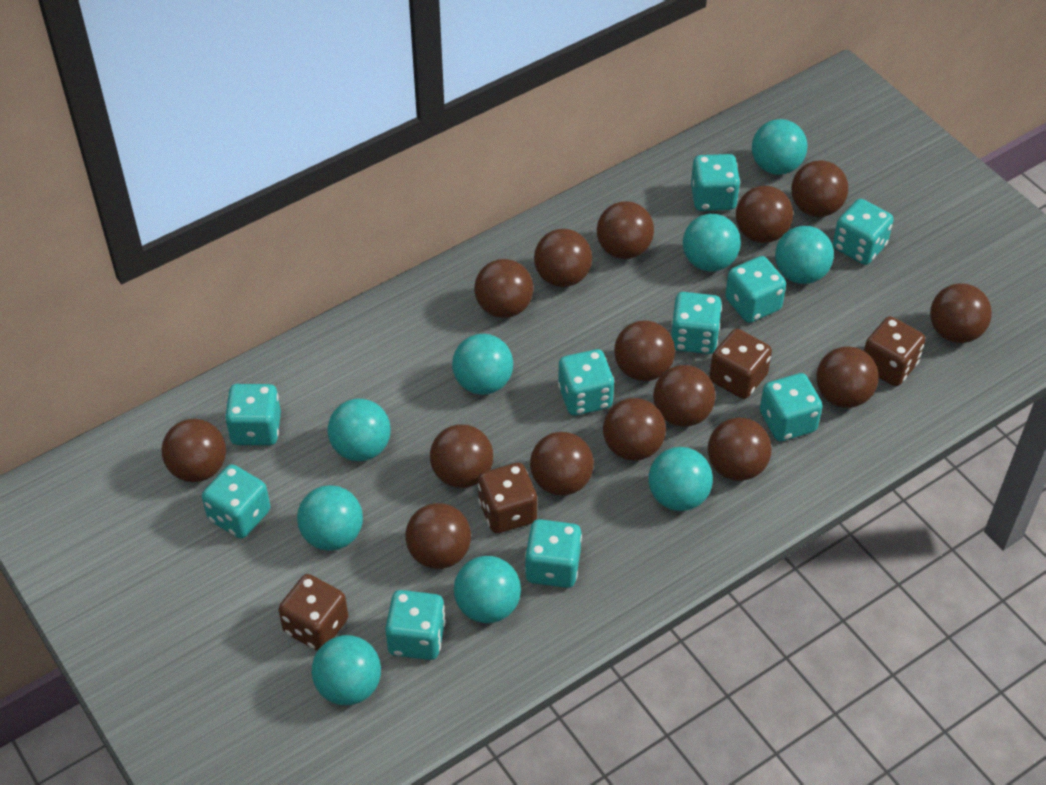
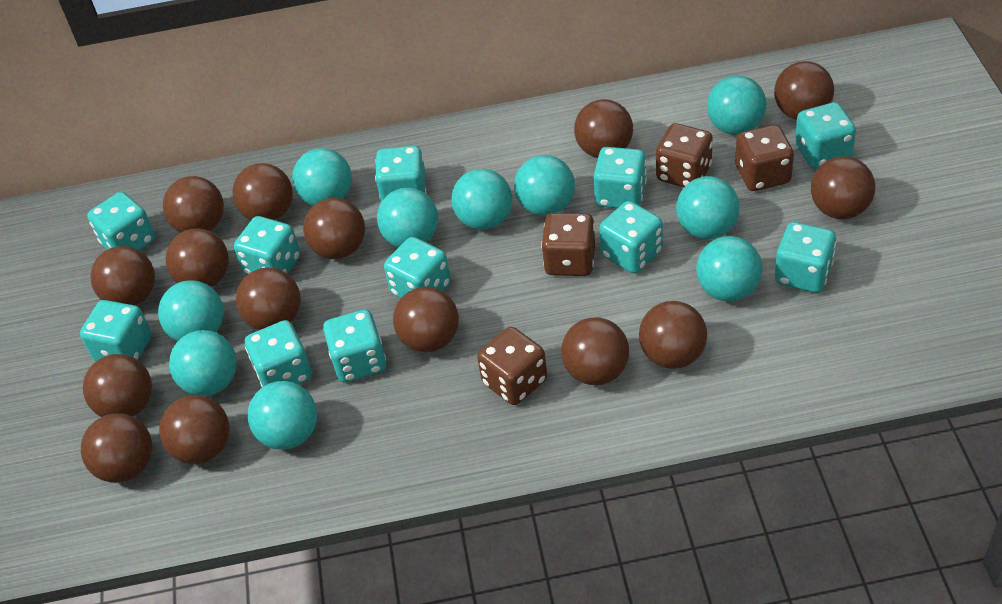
turquoise ball: 9 -> 10
turquoise dice: 10 -> 11

